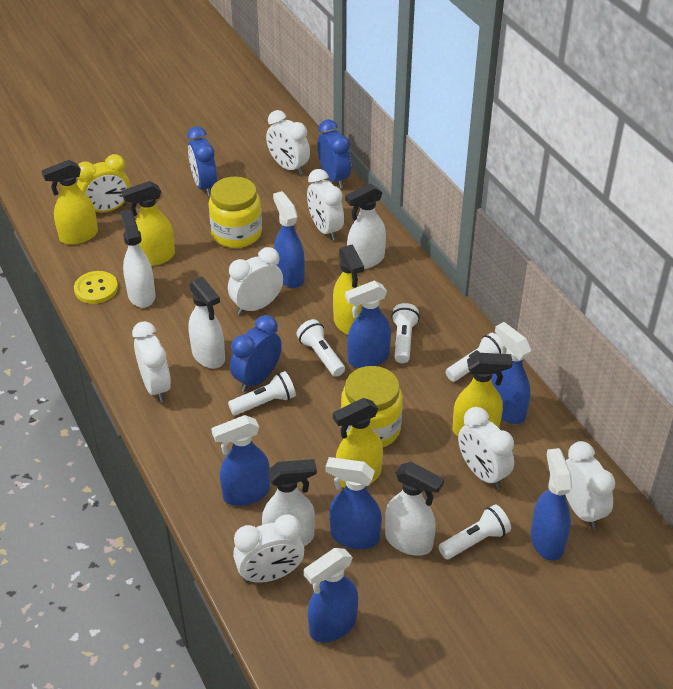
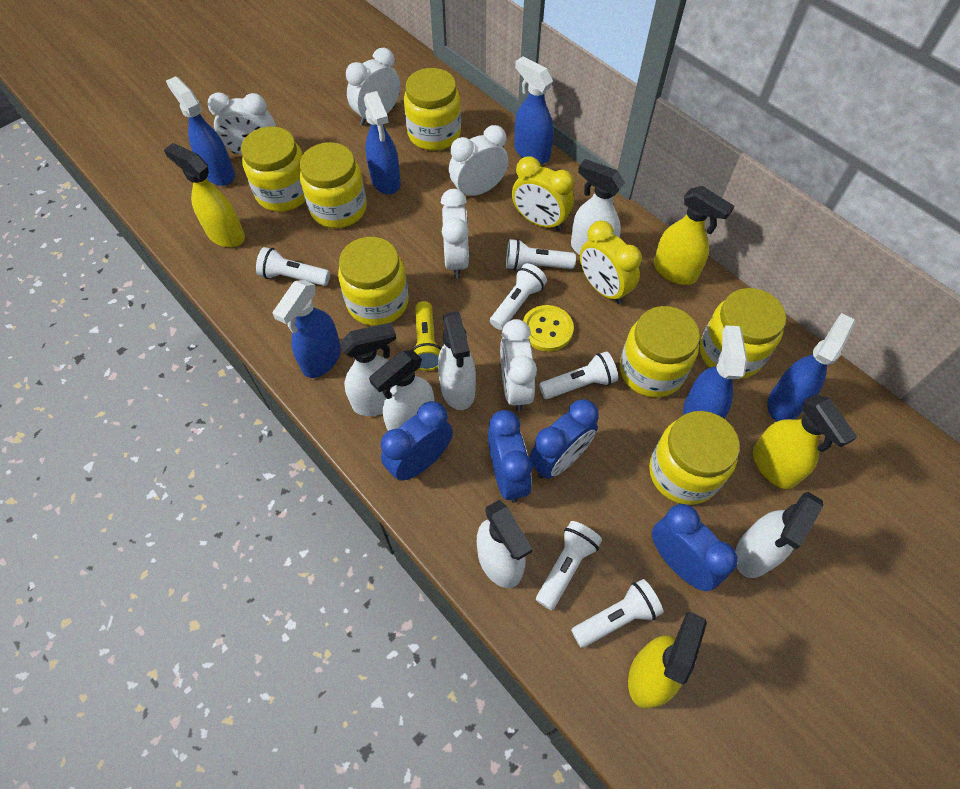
blue clock: 3 -> 4
blue spray bottle: 7 -> 6
white clock: 7 -> 5
white flashlight: 5 -> 6
white spray bottle: 5 -> 6
yellow clock: 1 -> 2
yellow flashlight: 0 -> 1
yellow jar: 2 -> 7
yellow spray bottle: 5 -> 4

